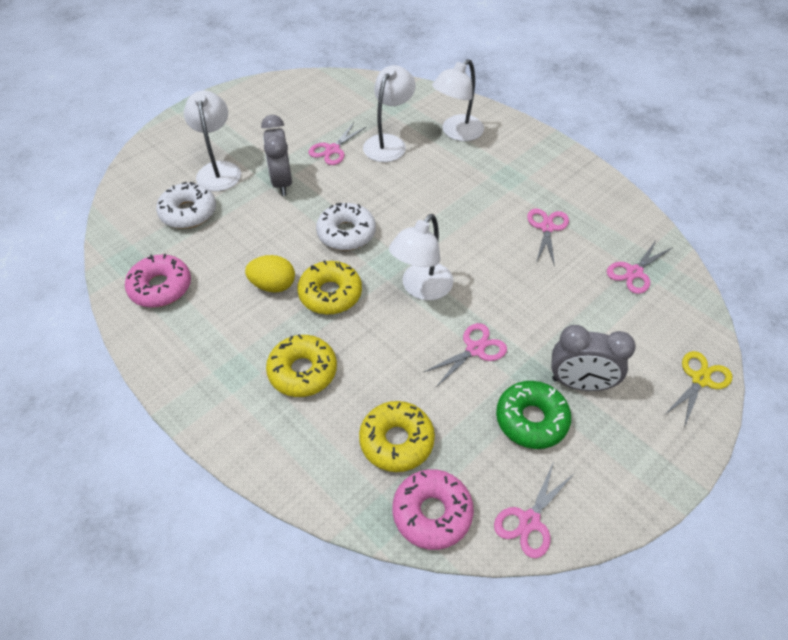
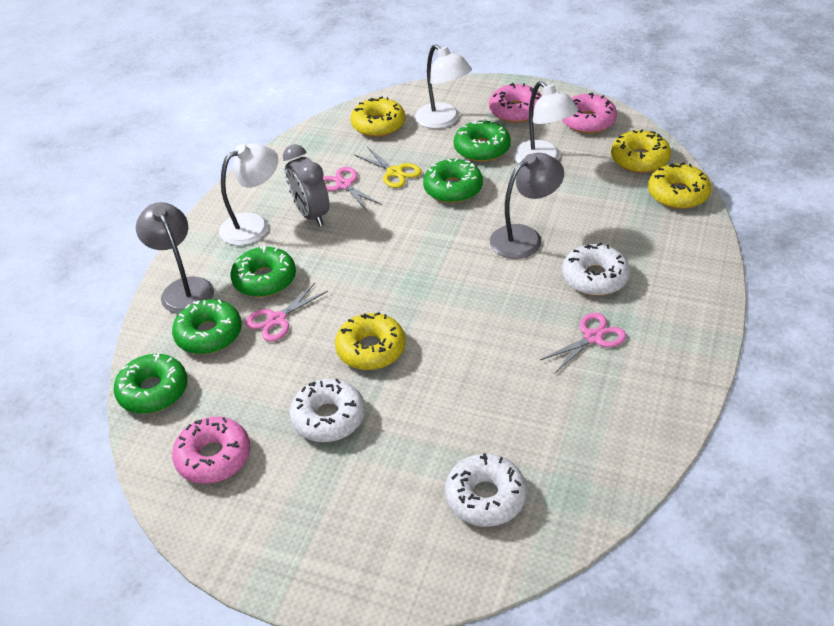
green donut: 1 -> 5
grey clock: 2 -> 1
grey lamp: 0 -> 2
pink donut: 2 -> 3
pink scissors: 5 -> 3
white donut: 2 -> 3
white lamp: 4 -> 3
yellow donut: 3 -> 4
yellow egg: 1 -> 0

